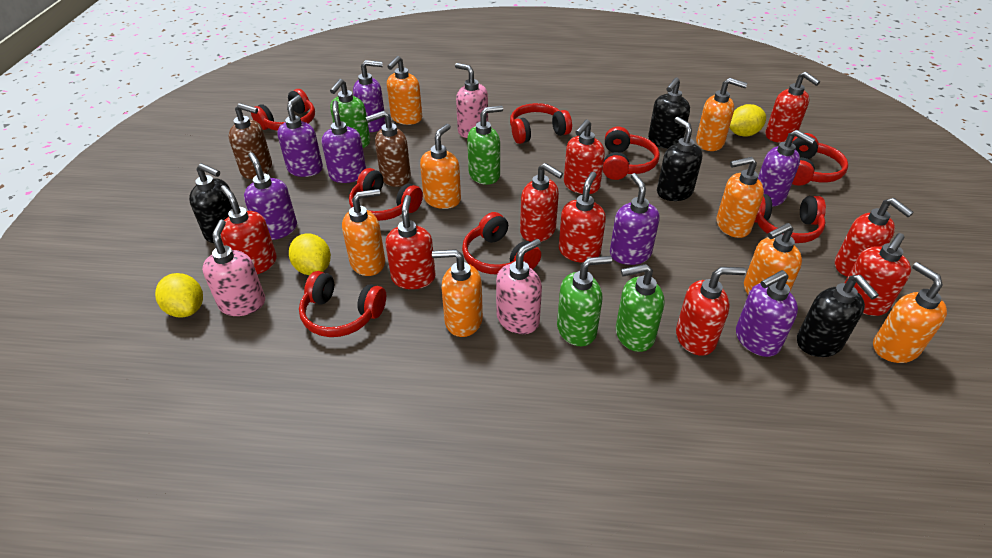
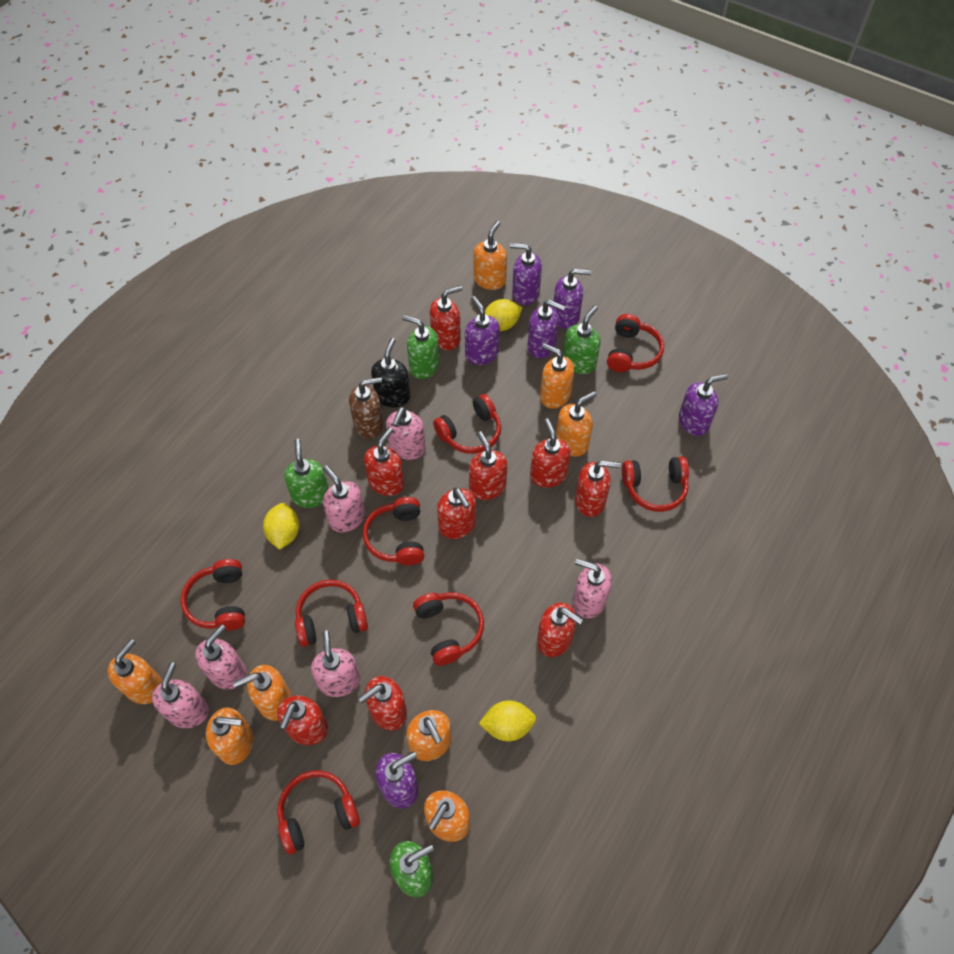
black soap dispenser: 4 -> 1
brown soap dispenser: 2 -> 1
pink soap dispenser: 3 -> 6
purple soap dispenser: 7 -> 6

